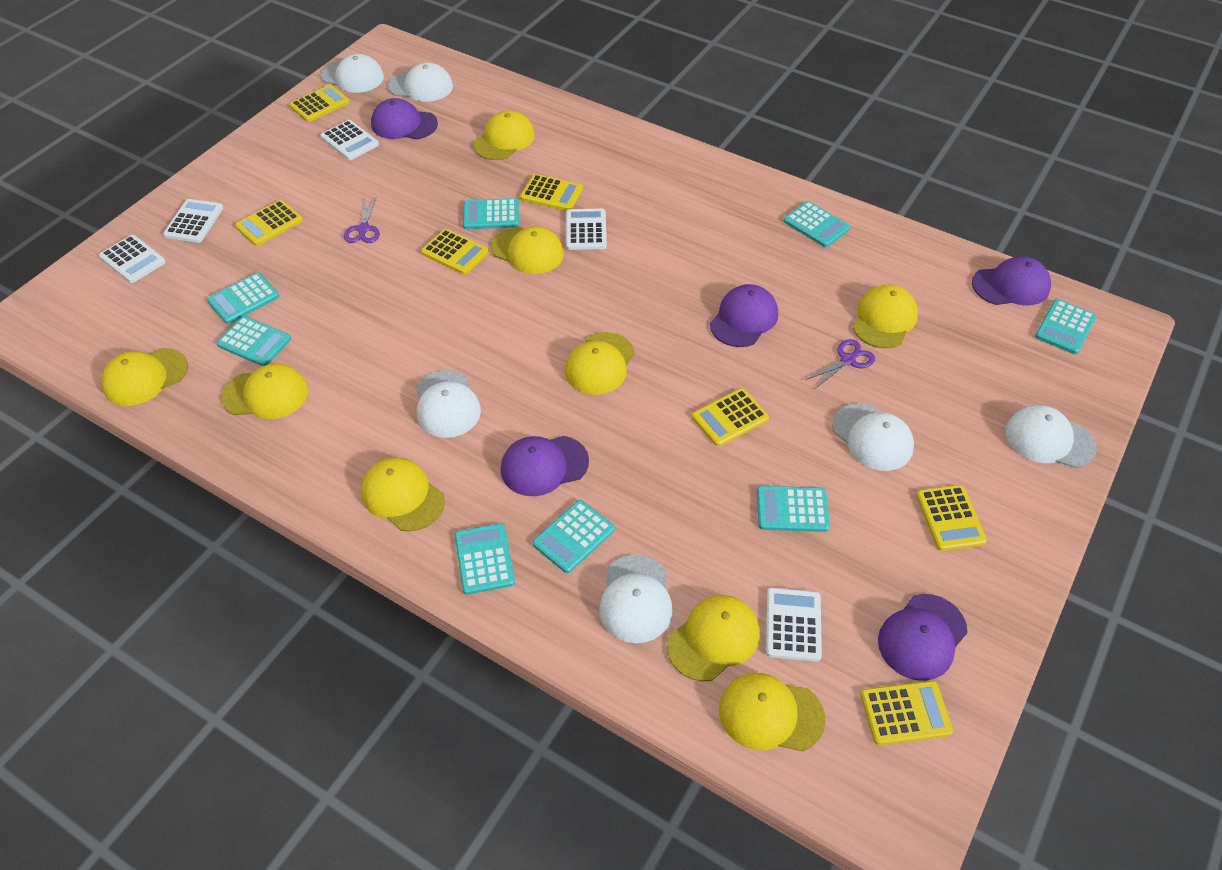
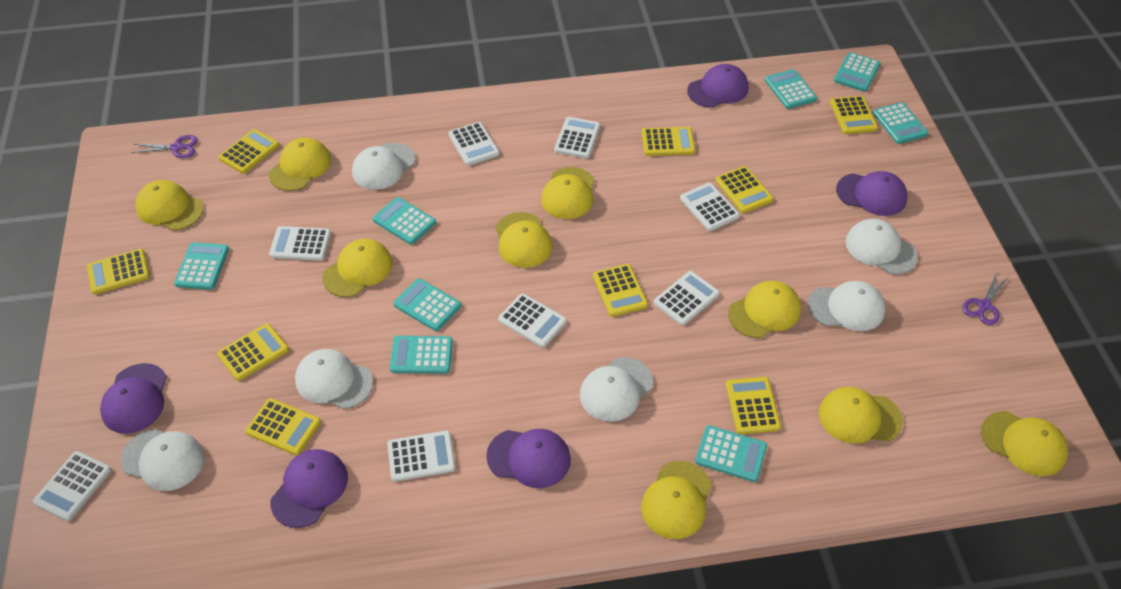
white calculator: 5 -> 8
yellow calculator: 7 -> 9

